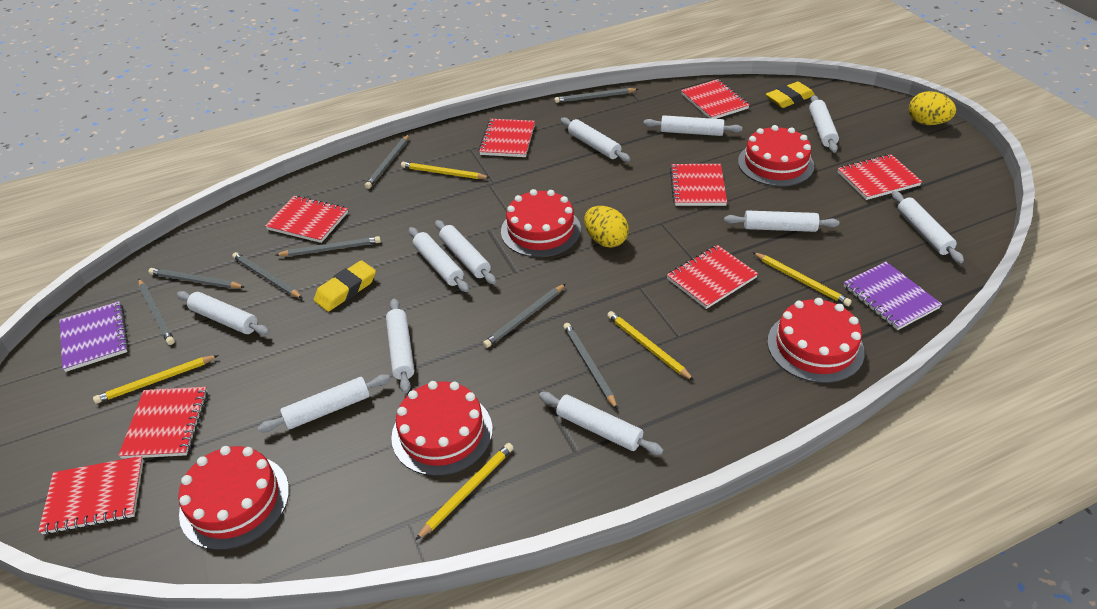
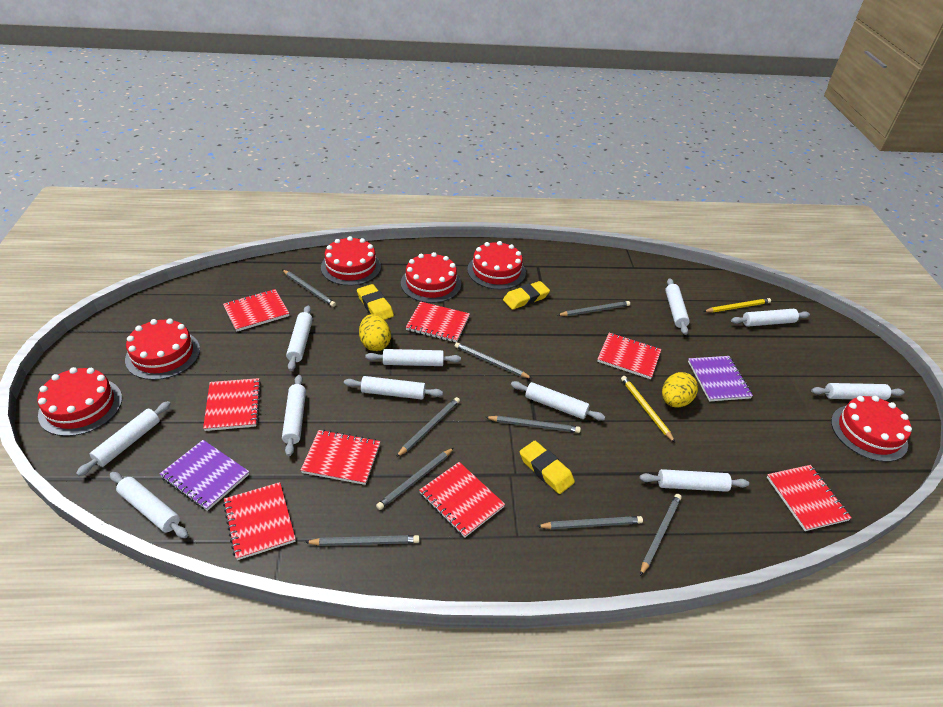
grey pencil: 8 -> 9
red cake: 5 -> 6
yellow eraser: 2 -> 3
yellow pencil: 5 -> 2

